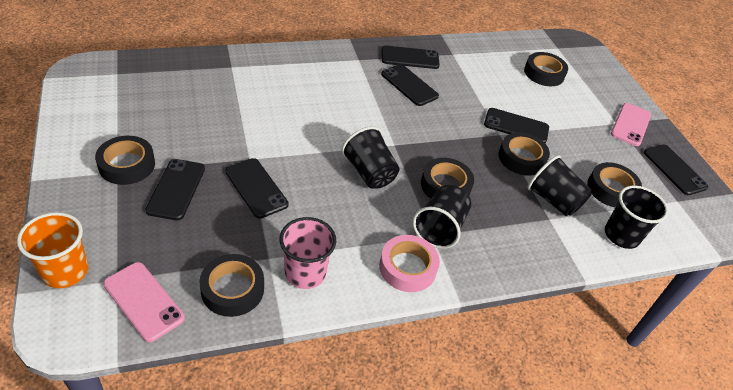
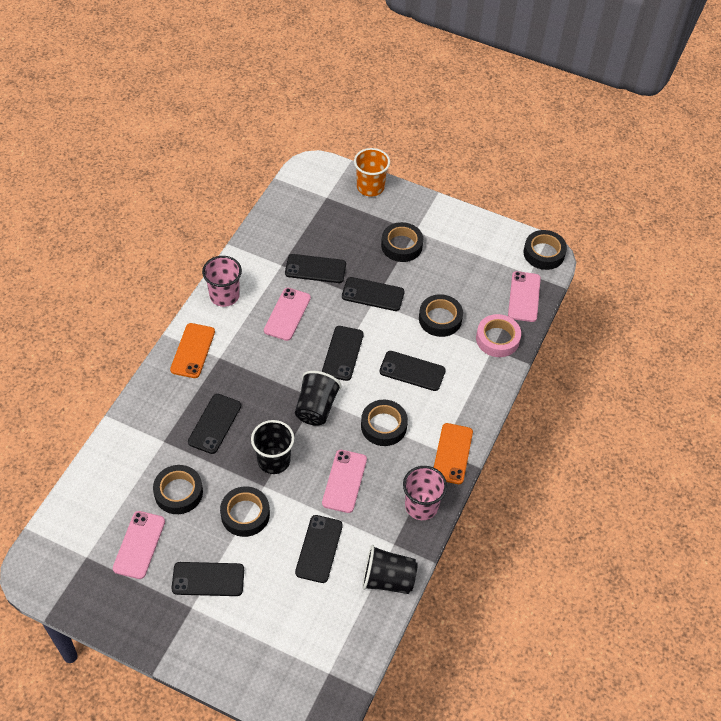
black cup: 4 -> 3
black phone: 6 -> 7
orange phone: 0 -> 2
pink cup: 1 -> 2
pink phone: 2 -> 4

